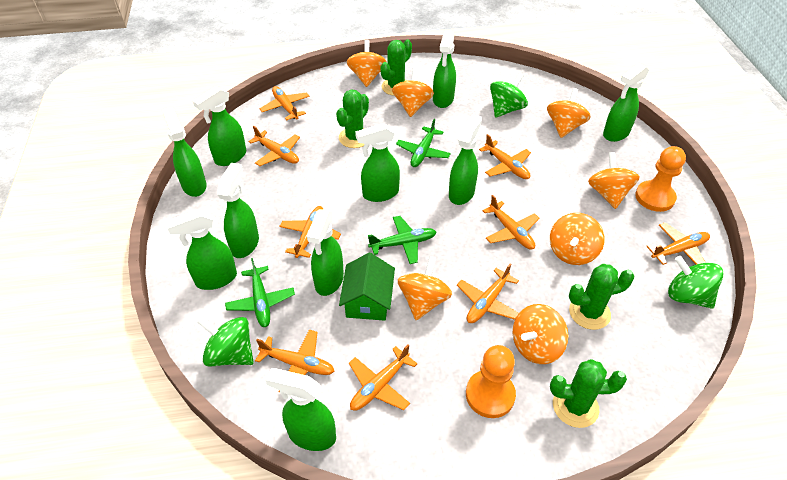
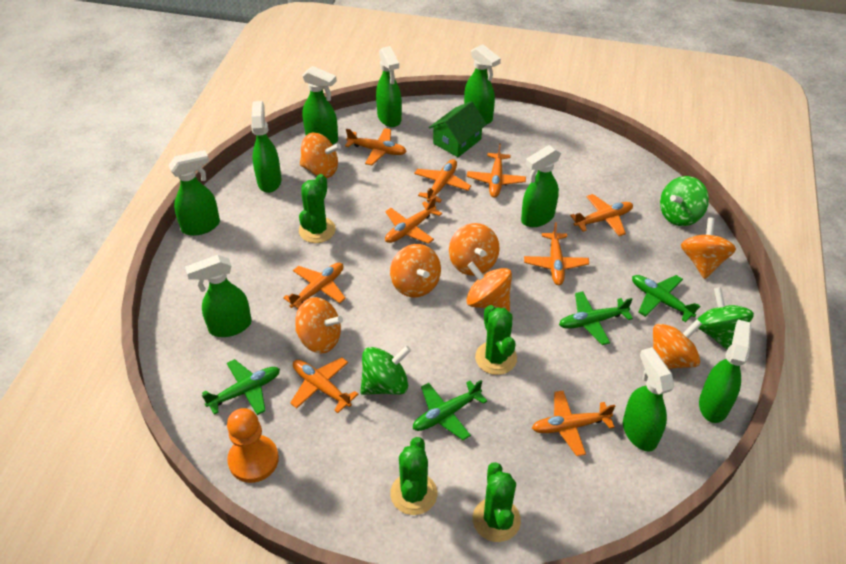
green plane: 3 -> 4
green spray bottle: 10 -> 9
orange pawn: 2 -> 1

